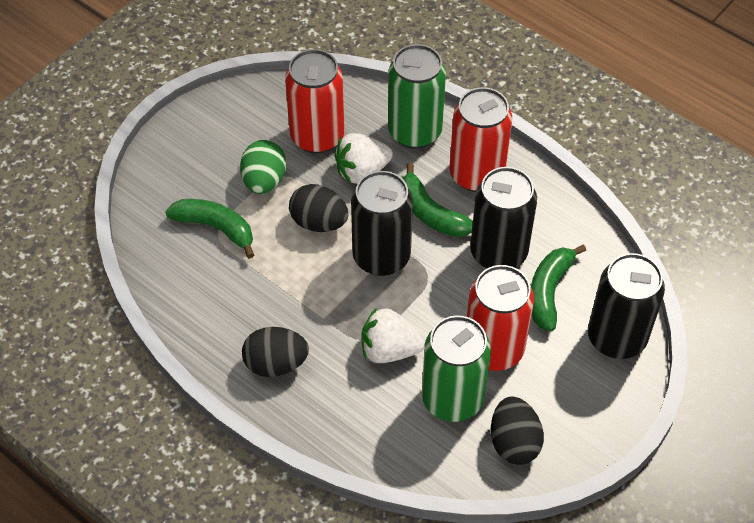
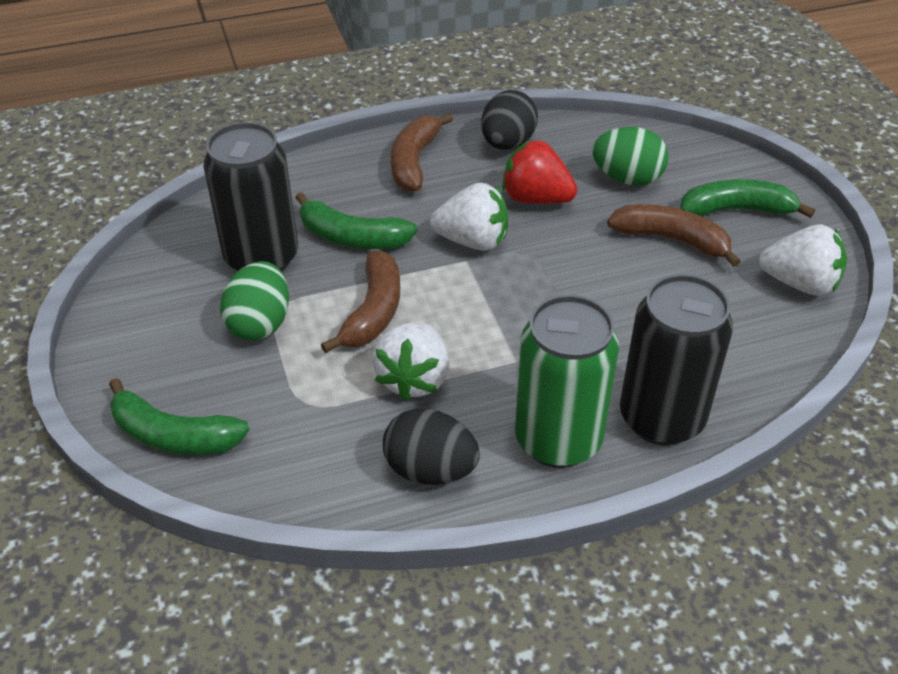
black can: 3 -> 2
black egg: 3 -> 2
brown banana: 0 -> 3
green can: 2 -> 1
green egg: 1 -> 2
red can: 3 -> 0
red strawberry: 0 -> 1
white strawberry: 2 -> 3

